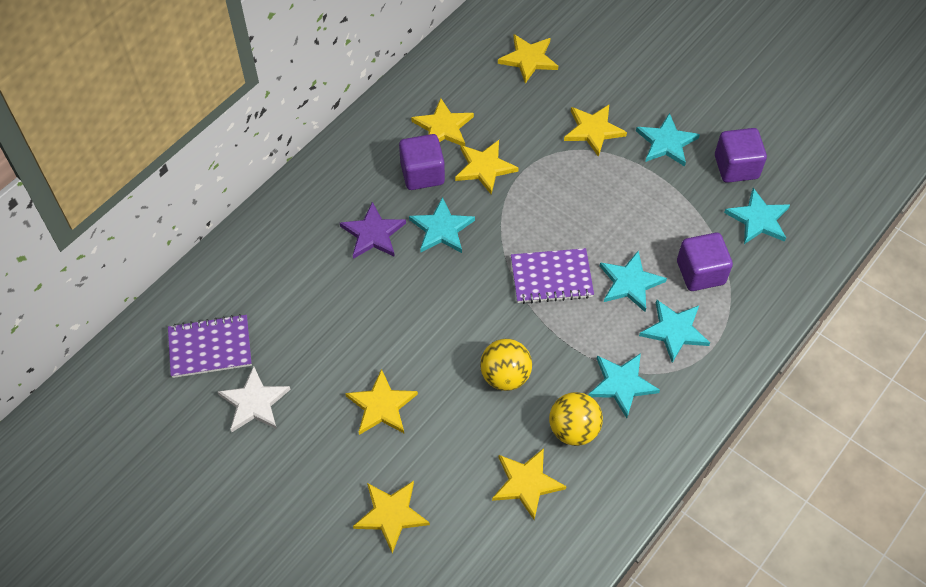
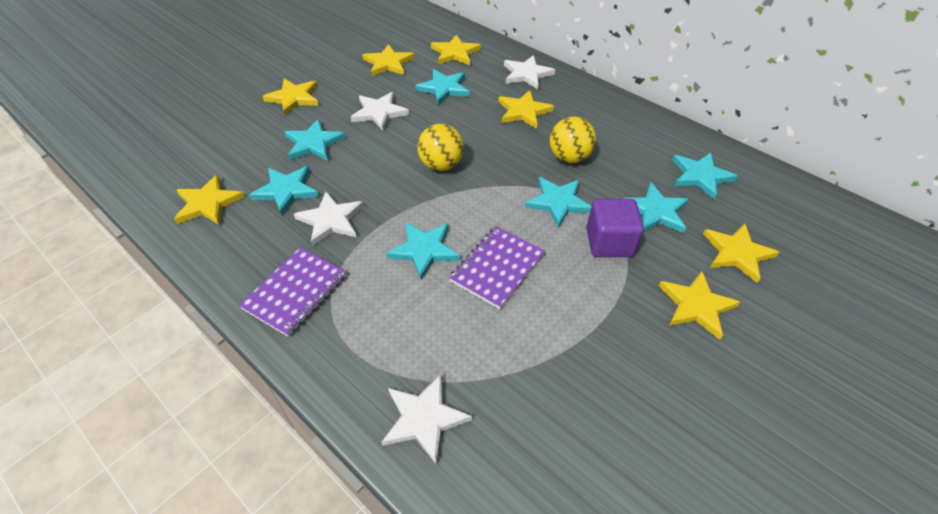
purple cube: 3 -> 1
purple star: 1 -> 0
turquoise star: 6 -> 7
white star: 1 -> 4

